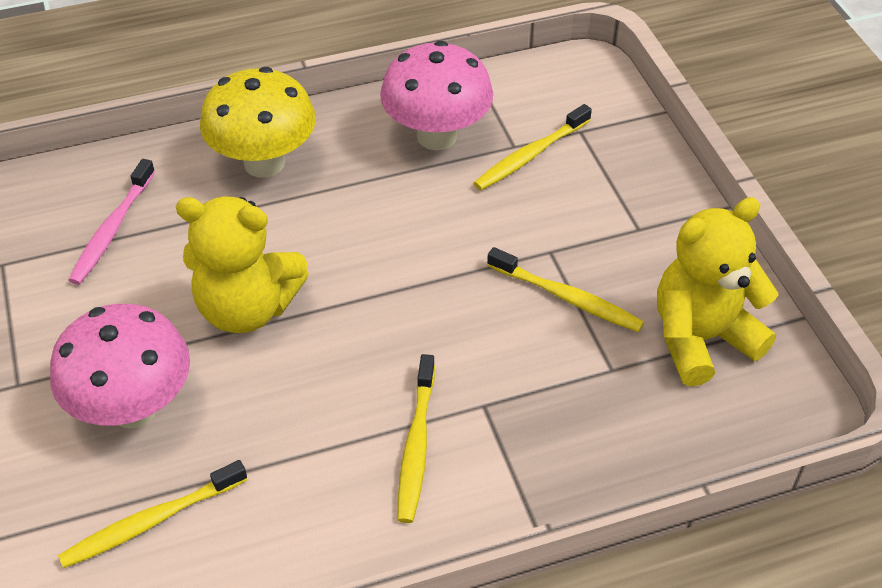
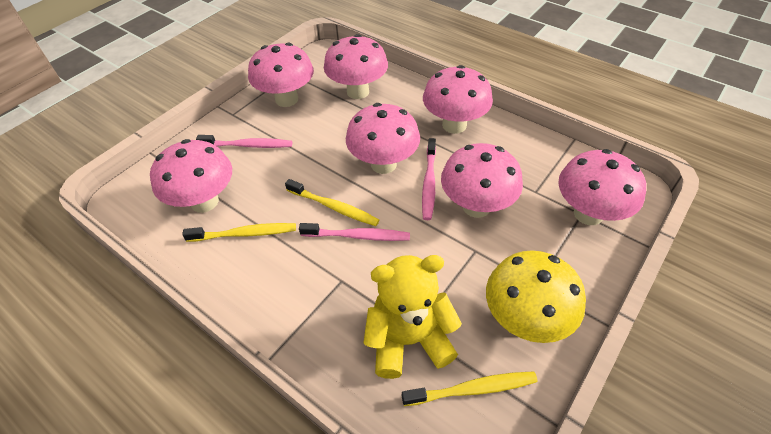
pink mushroom: 2 -> 7
pink toothbrush: 1 -> 3
yellow teddy bear: 2 -> 1
yellow toothbrush: 4 -> 3

